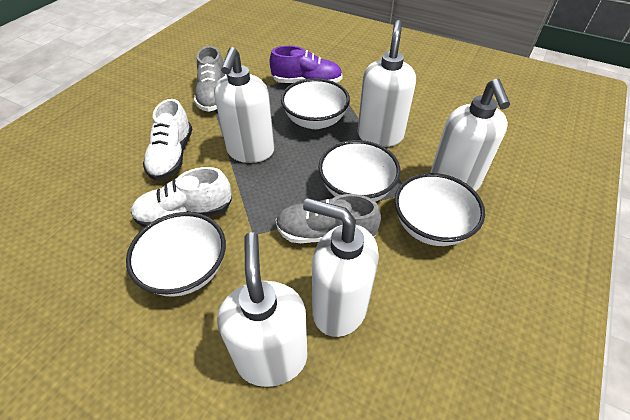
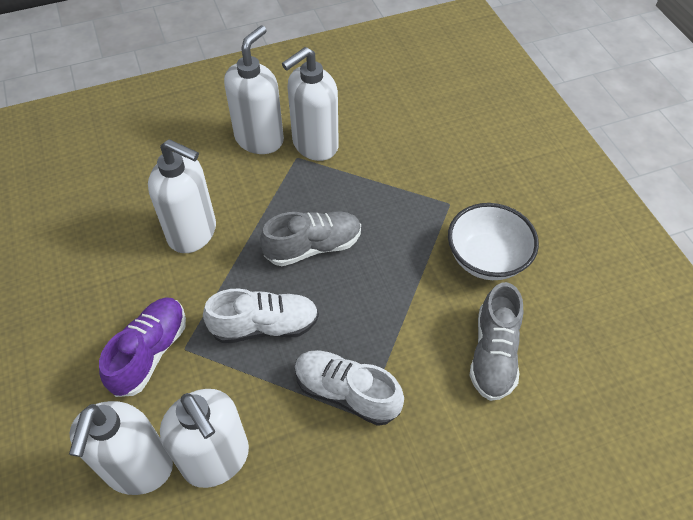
white bowl: 4 -> 1

